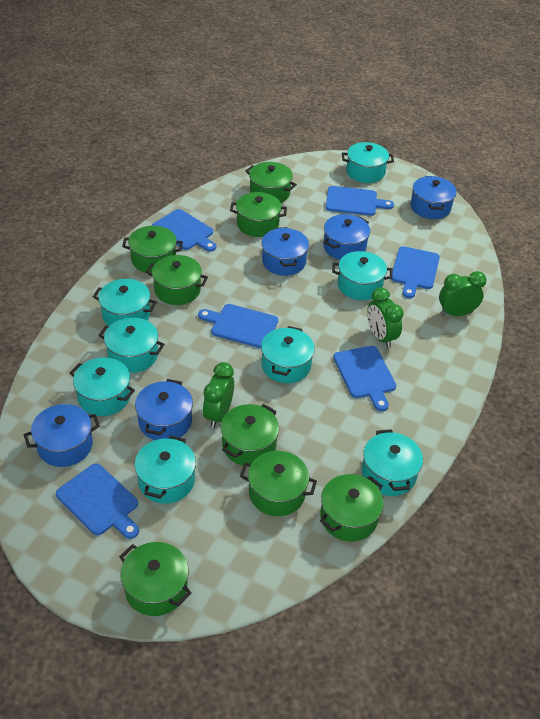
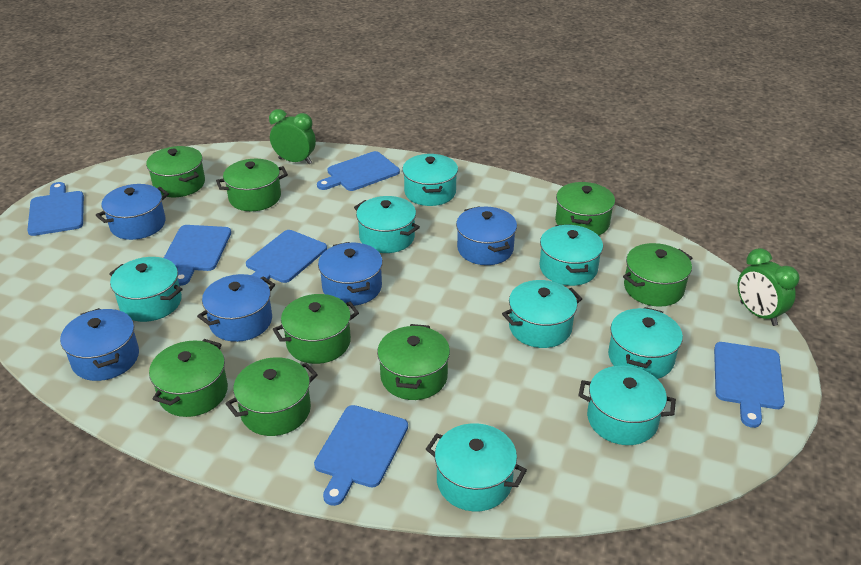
green clock: 3 -> 2

